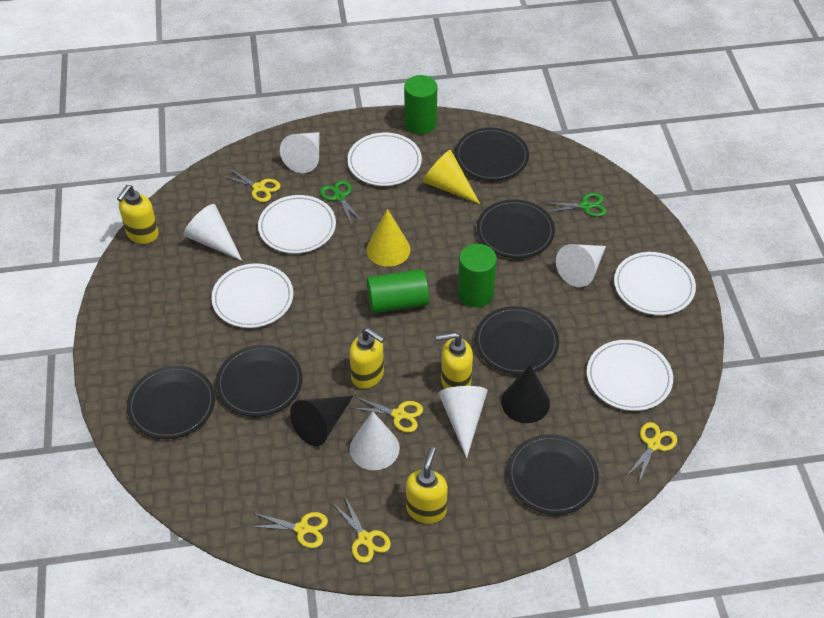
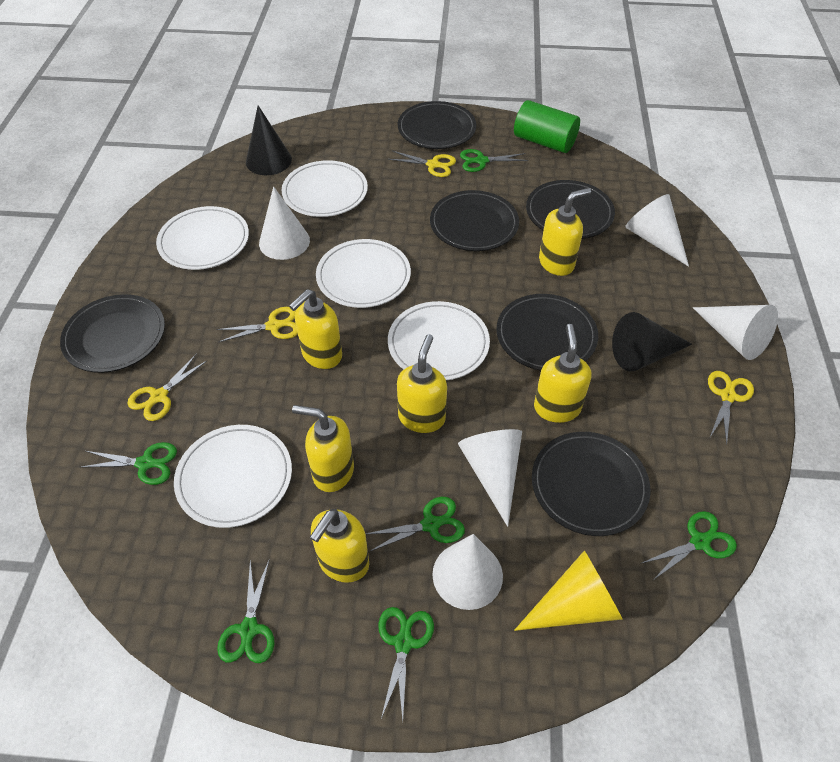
green cylinder: 3 -> 1
green scissors: 2 -> 6
yellow cone: 2 -> 1
yellow scissors: 5 -> 4
yellow soap dispenser: 4 -> 6

